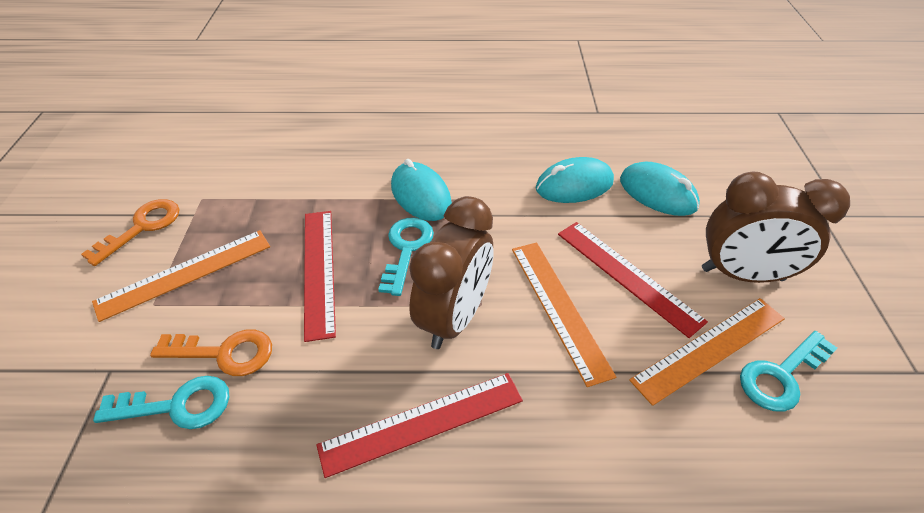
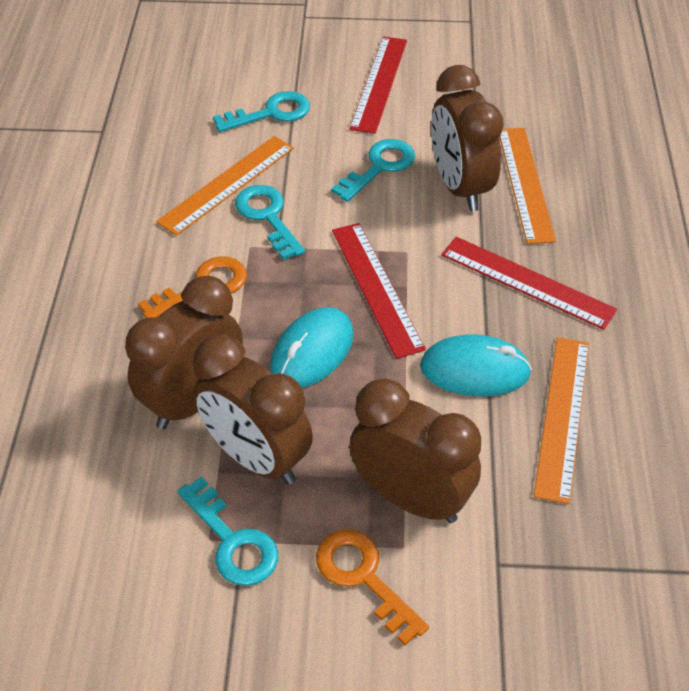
brown clock: 2 -> 4
turquoise key: 3 -> 4
turquoise mouse: 3 -> 2

